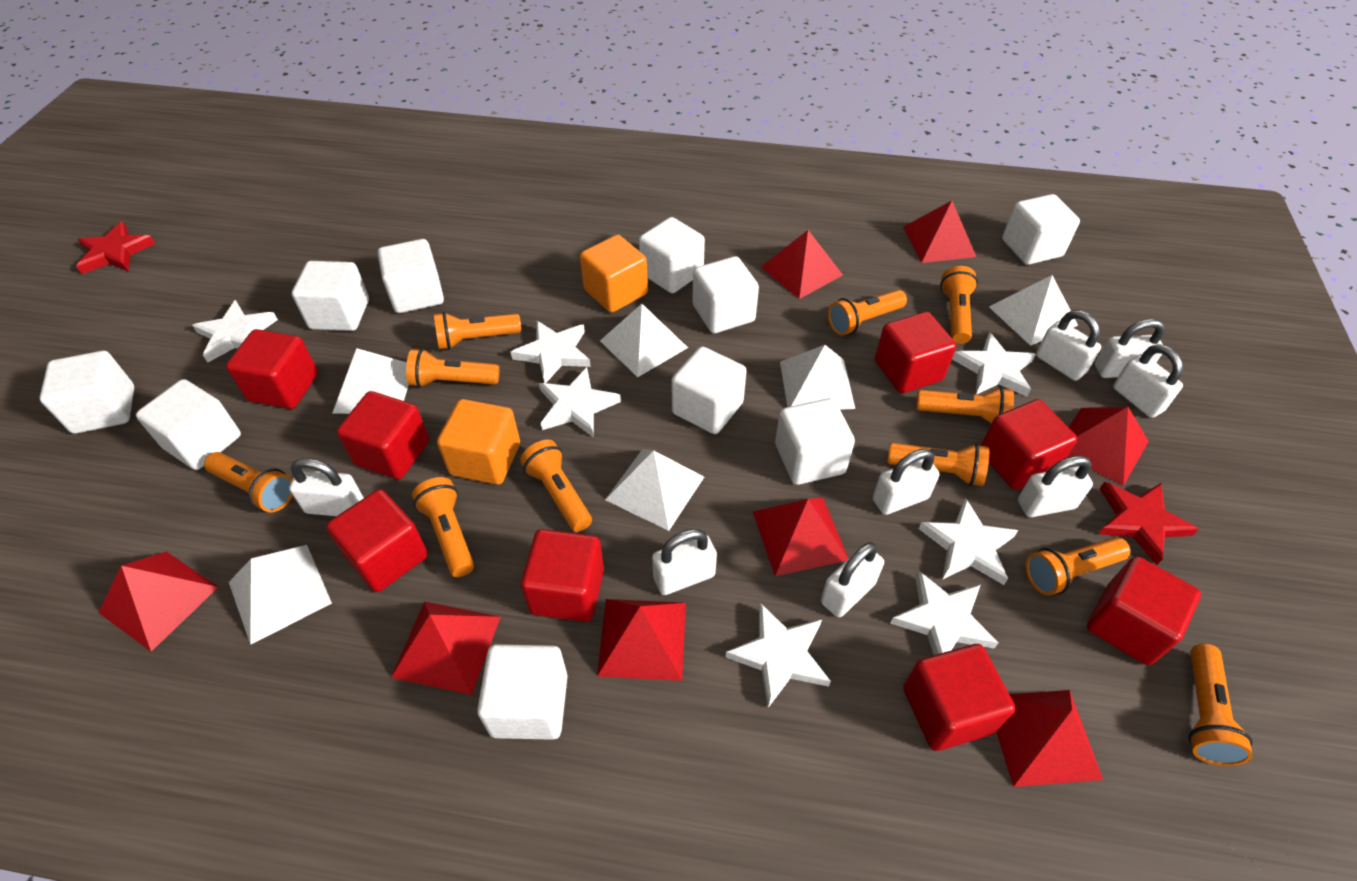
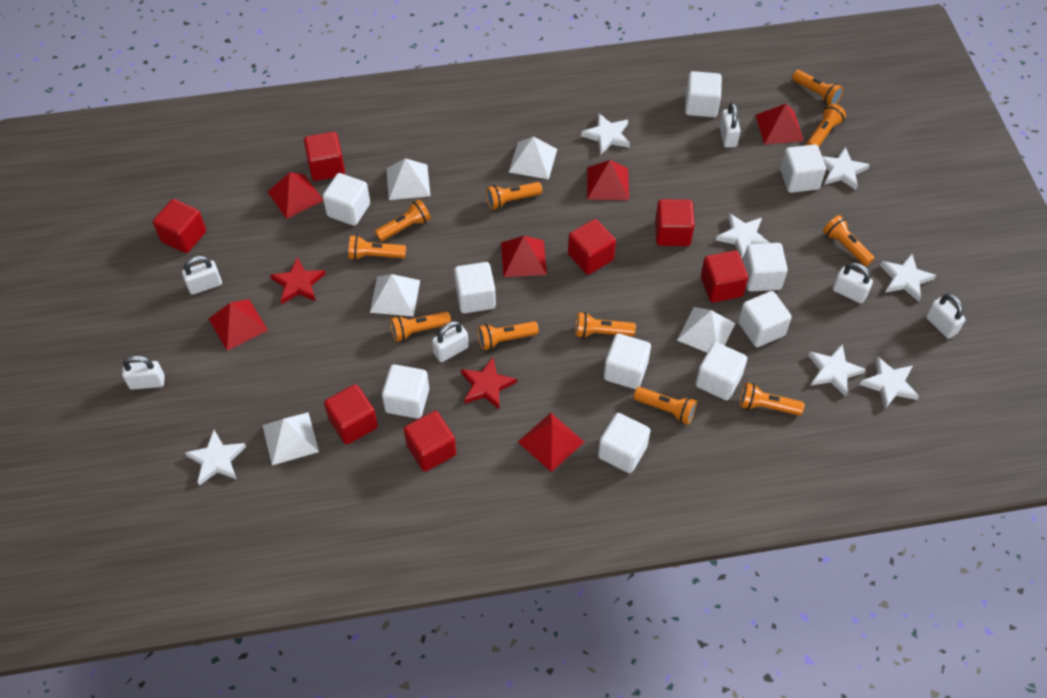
orange cube: 2 -> 0
red cube: 8 -> 7
red pyramid: 8 -> 6
white padlock: 8 -> 6
white pyramid: 6 -> 5

